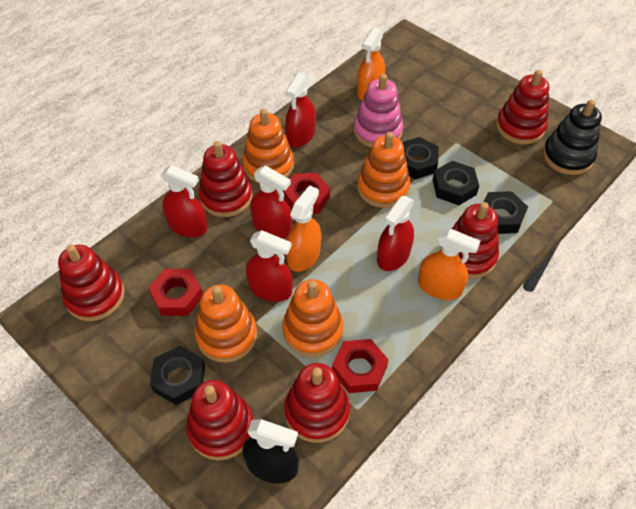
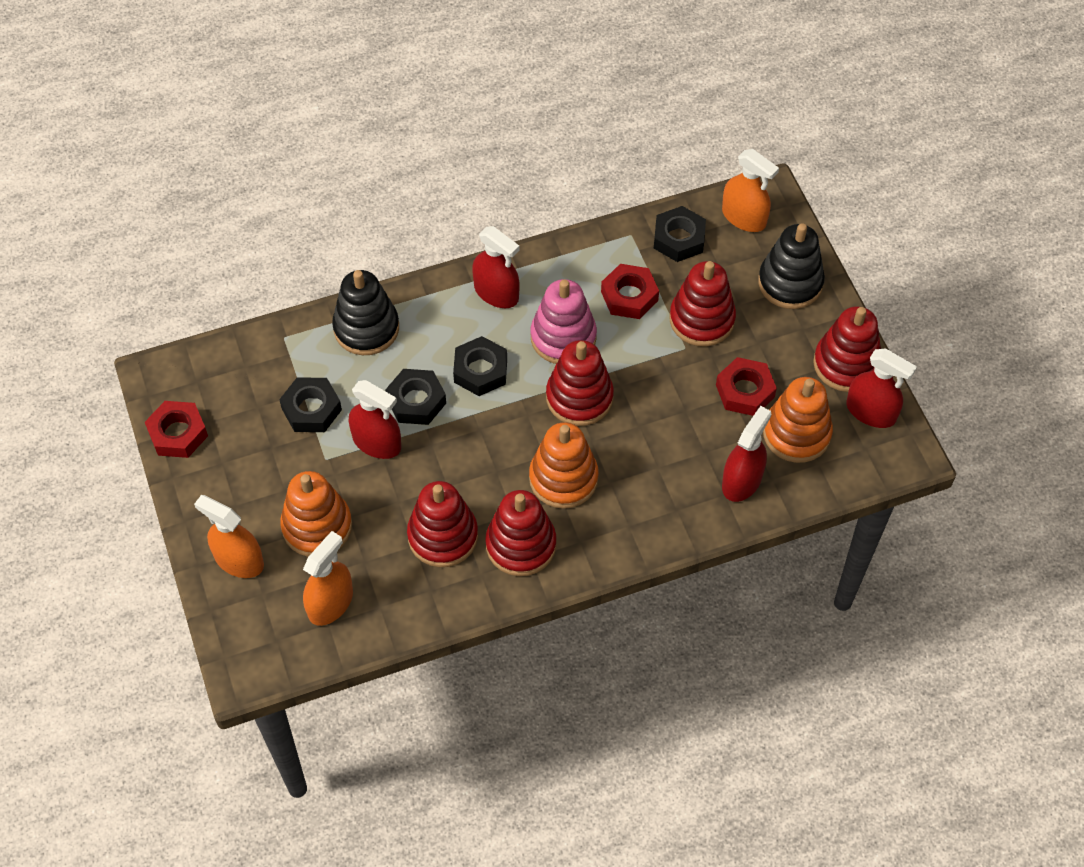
black spray bottle: 1 -> 0
black stacking toy: 1 -> 2
orange stacking toy: 4 -> 3
red spray bottle: 5 -> 4
red stacking toy: 6 -> 5

